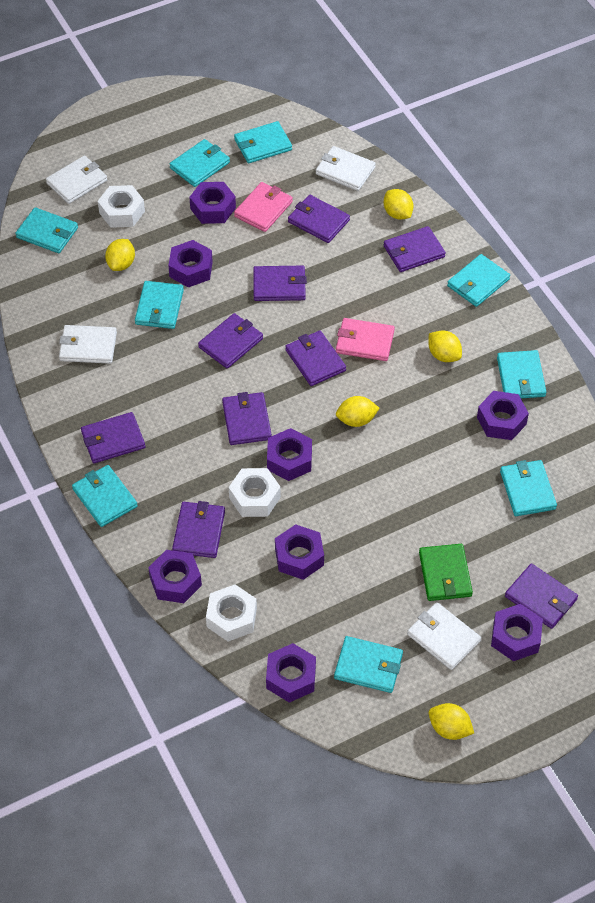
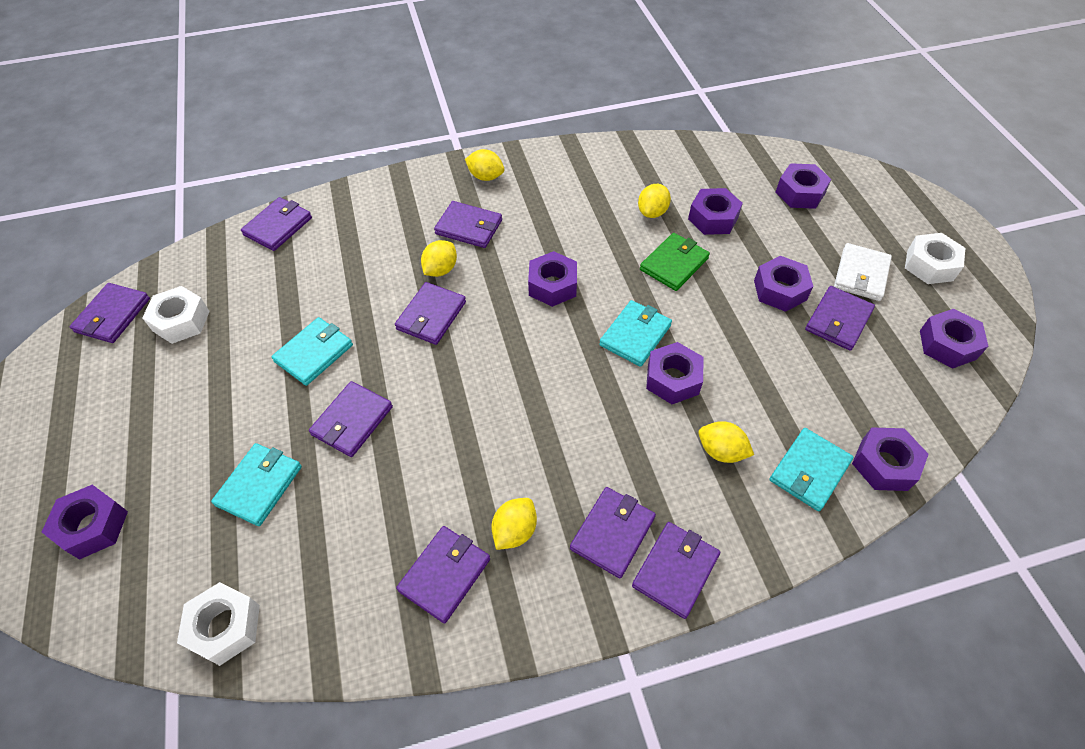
pink wallet: 2 -> 0
turquoise wallet: 9 -> 4
white wallet: 4 -> 1

